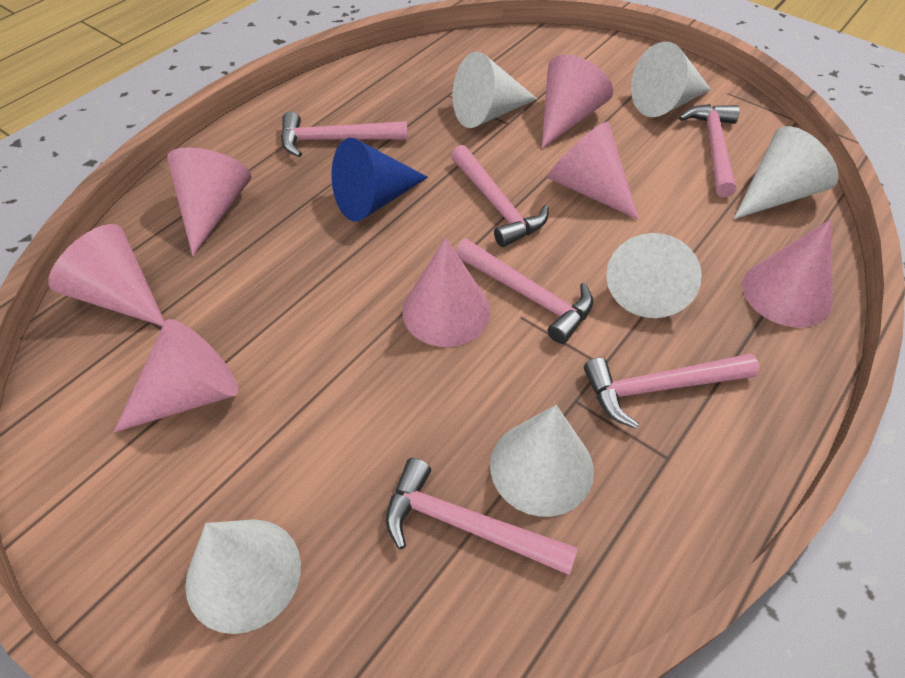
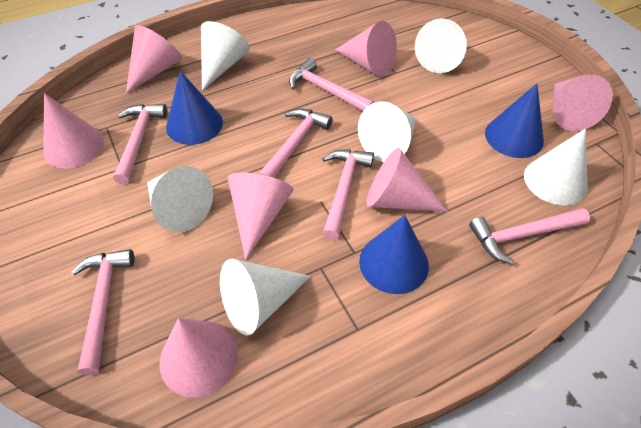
blue cone: 1 -> 3

